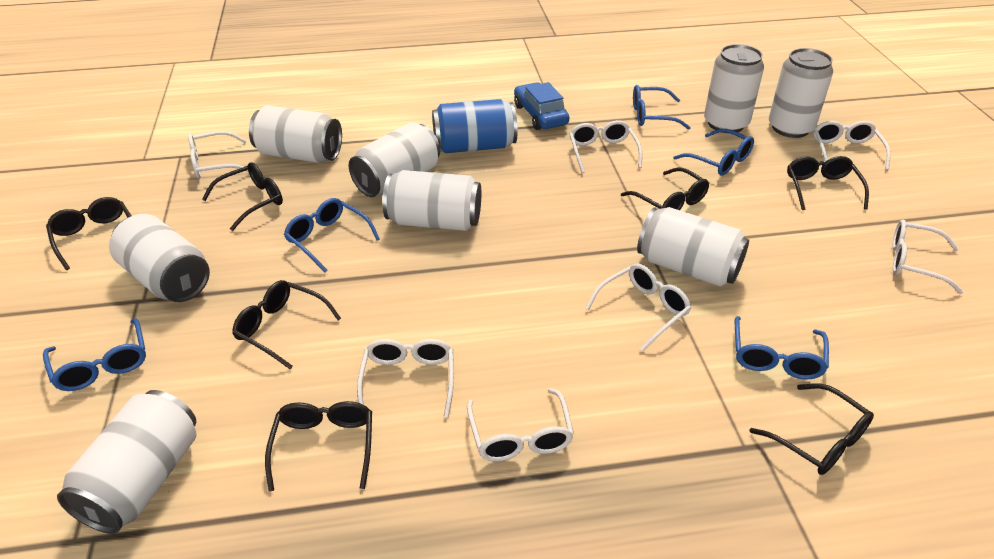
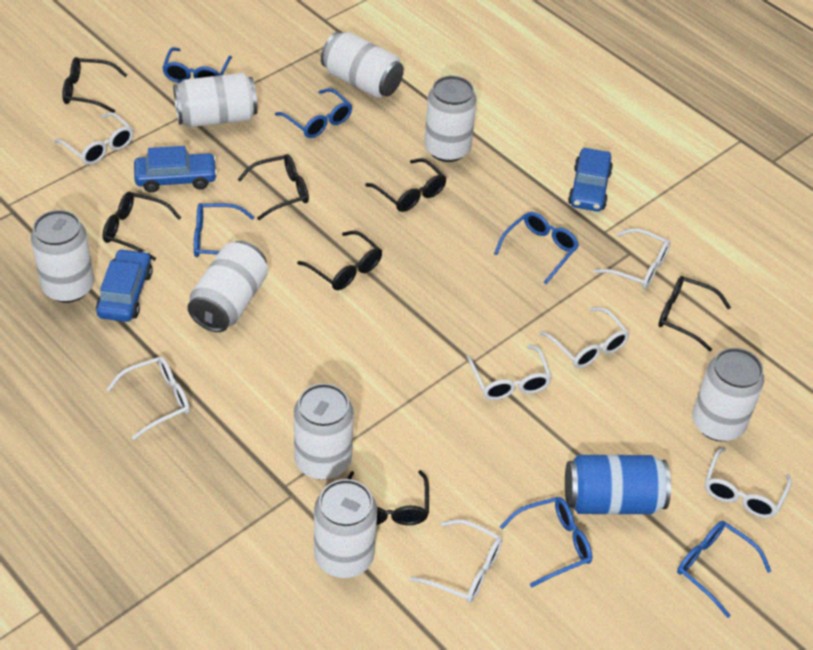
blue car: 1 -> 3
blue glasses: 5 -> 6

